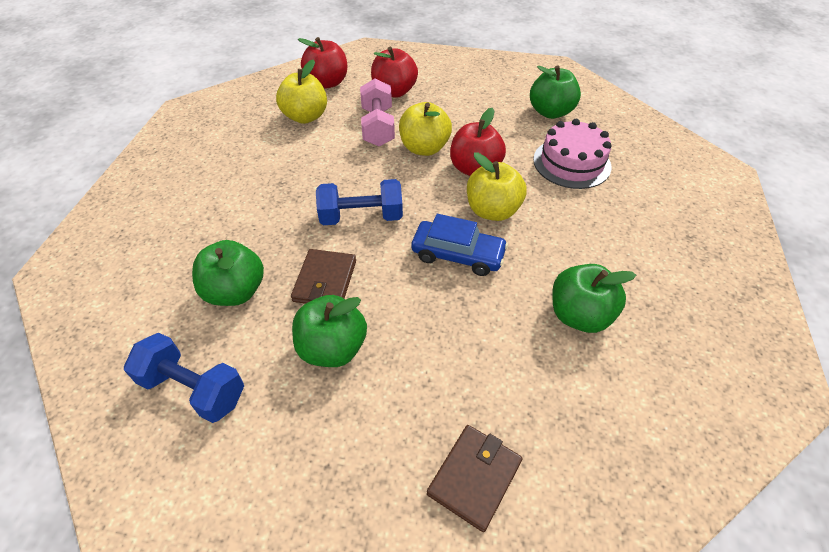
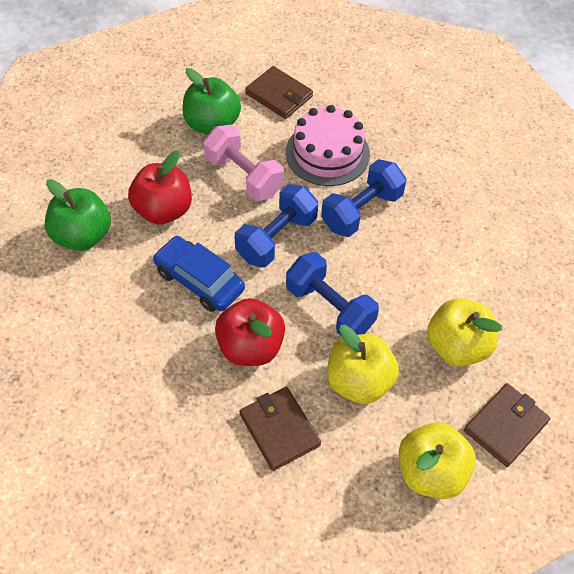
blue dumbbell: 2 -> 3
brown wallet: 2 -> 3
green apple: 4 -> 2
red apple: 3 -> 2

